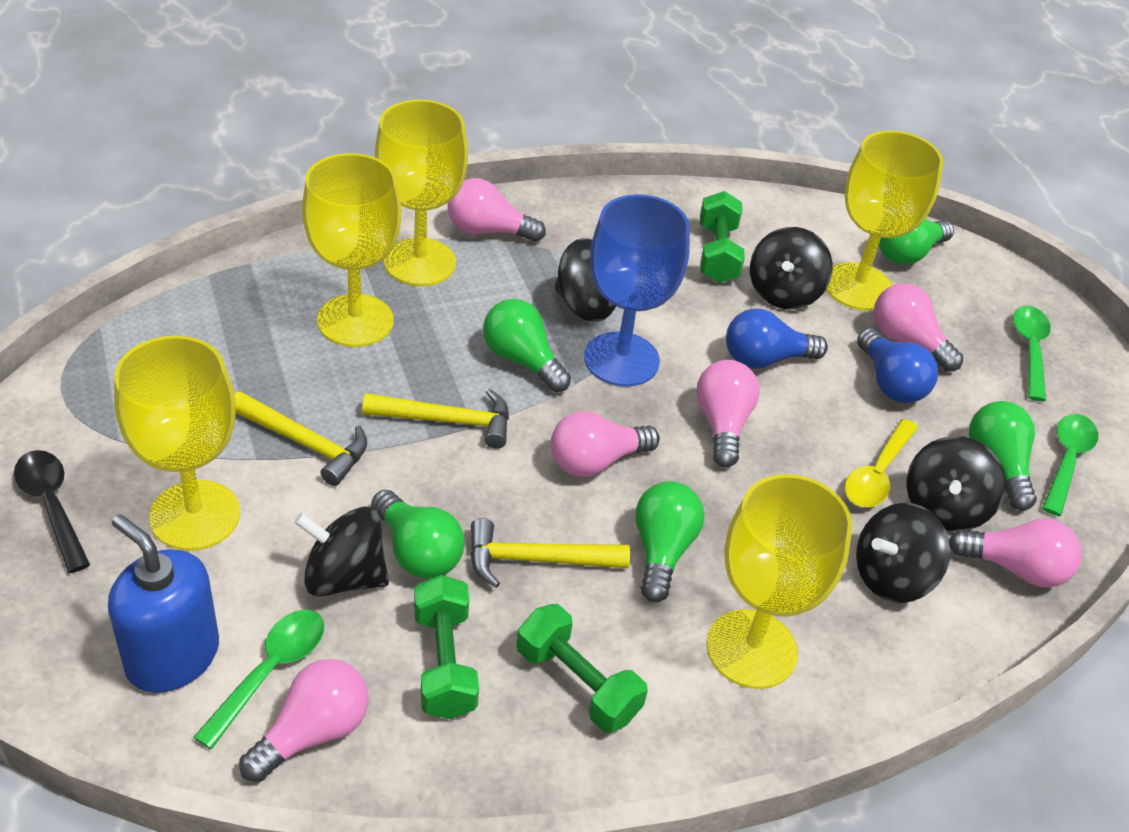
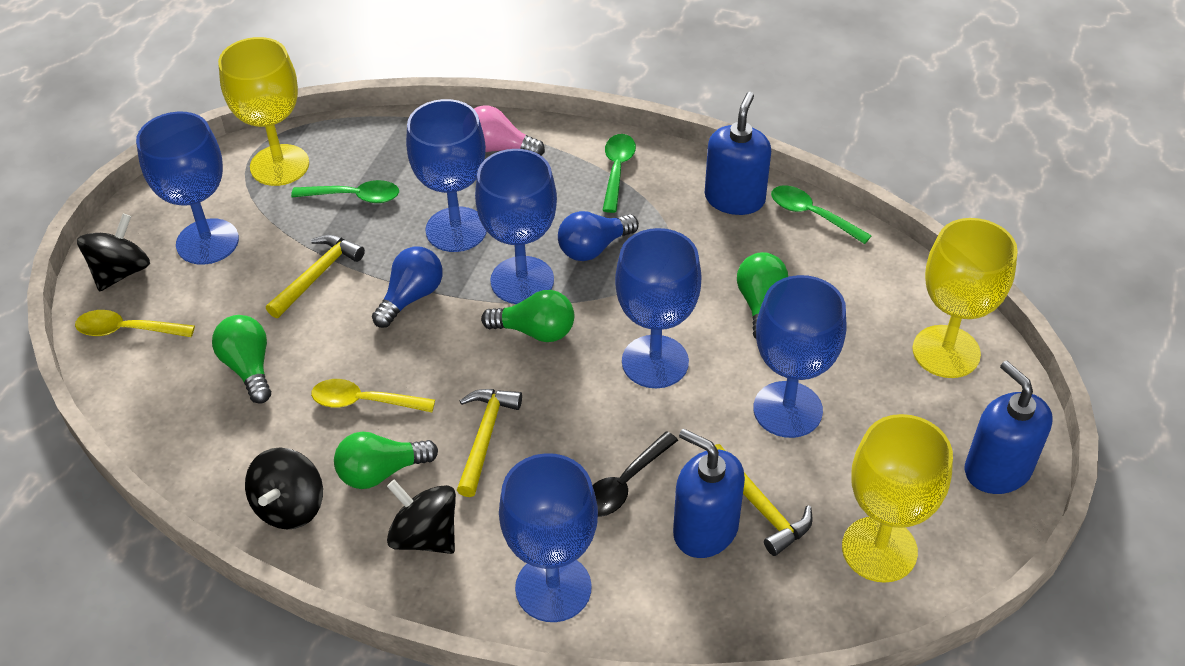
black spinning top: 5 -> 3
blue goblet: 1 -> 6
blue soap dispenser: 1 -> 3
green dumbbell: 3 -> 0
green light bulb: 5 -> 4
pink light bulb: 6 -> 1
yellow goblet: 5 -> 3
yellow spoon: 1 -> 2

